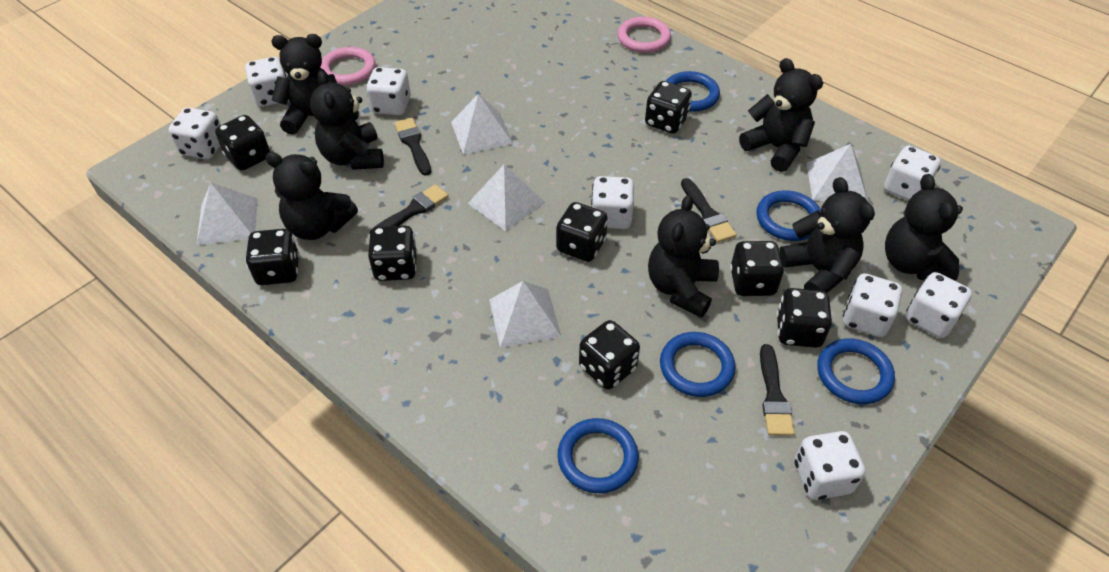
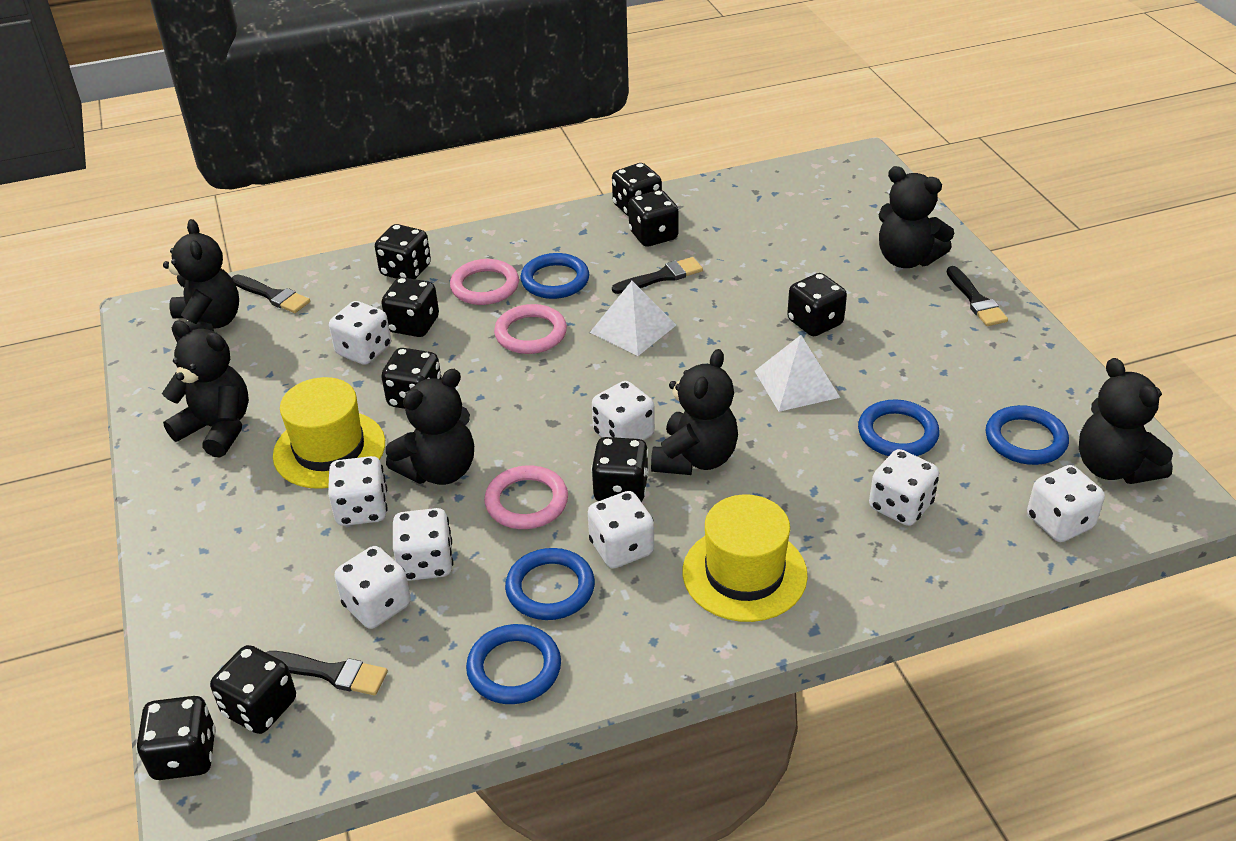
black dice: 8 -> 9
black teddy bear: 7 -> 6
pink ring: 2 -> 3
white pyramid: 5 -> 2
yellow hat: 0 -> 2

